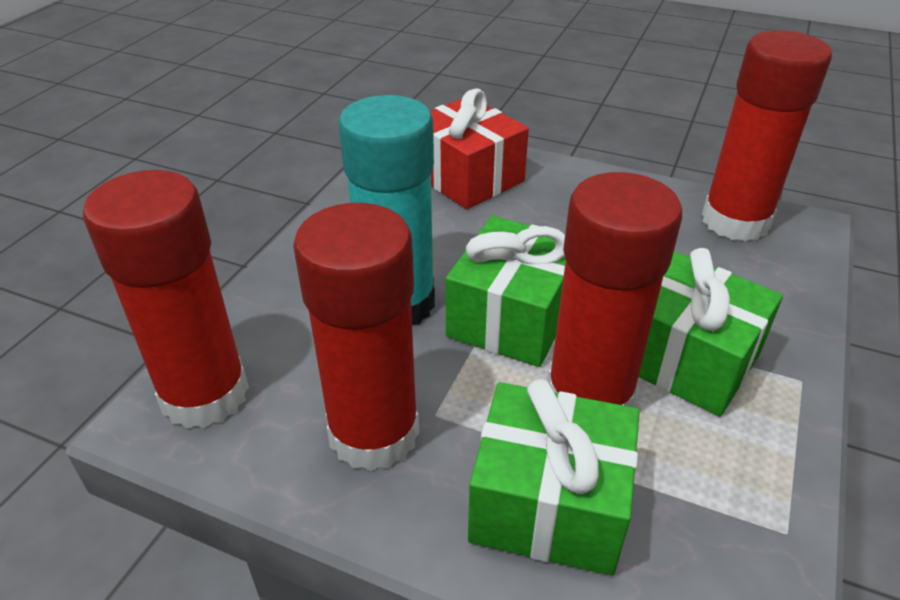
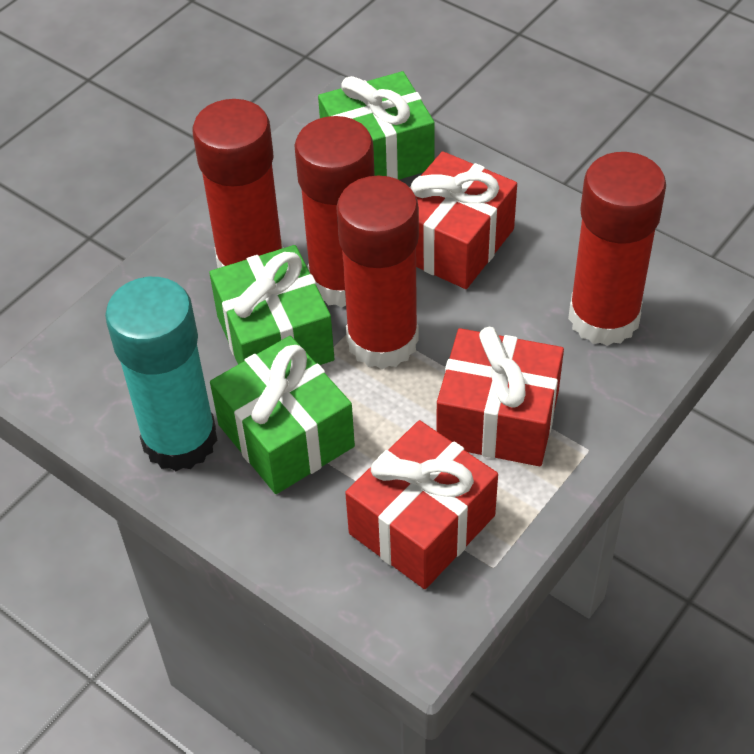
red gift: 1 -> 3

